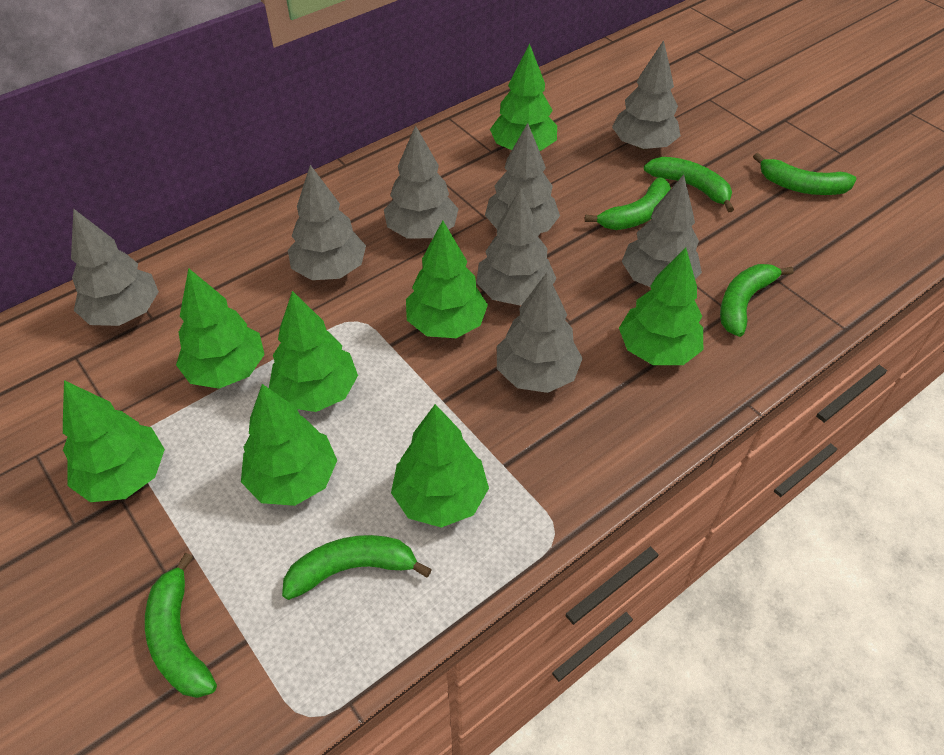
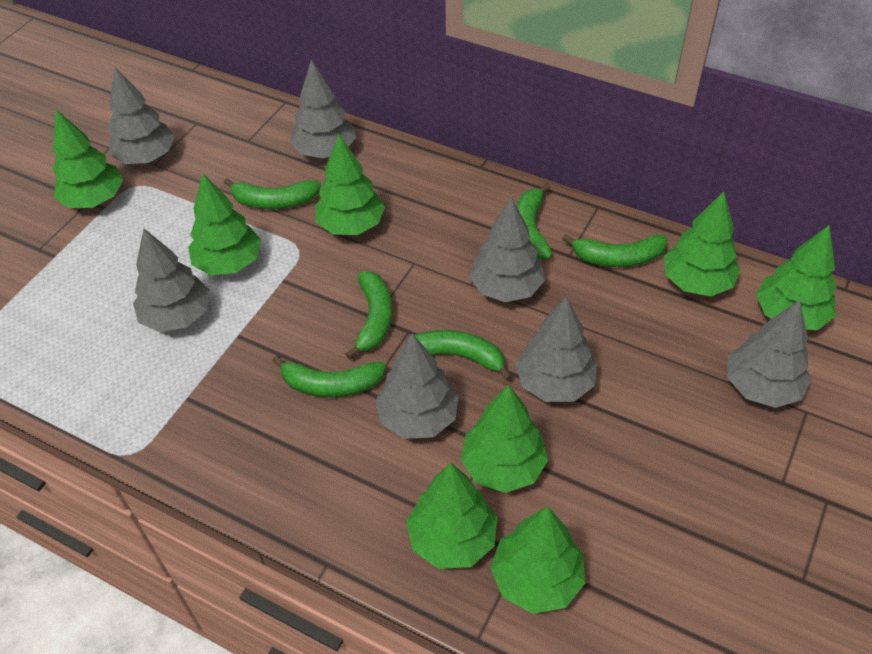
grey tree: 8 -> 7

